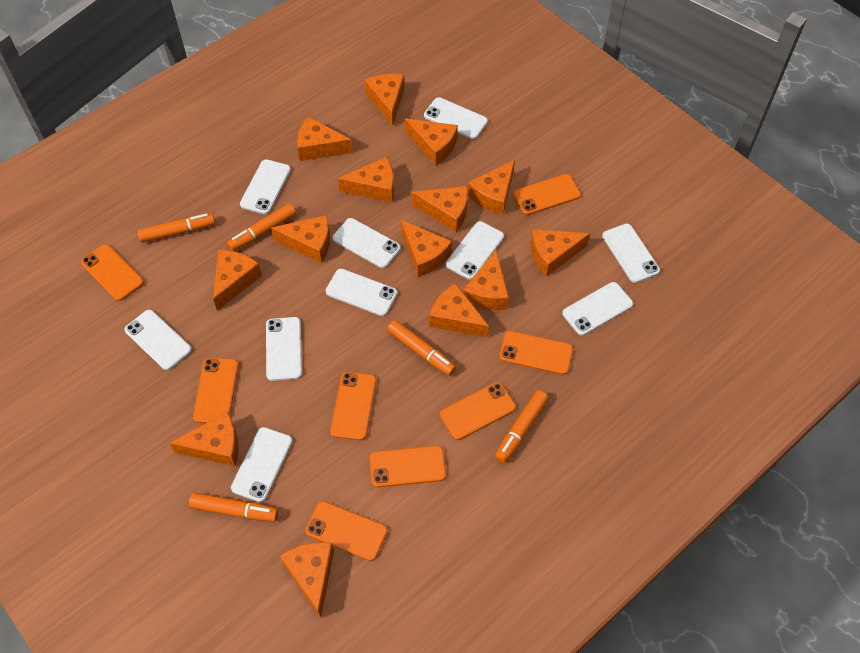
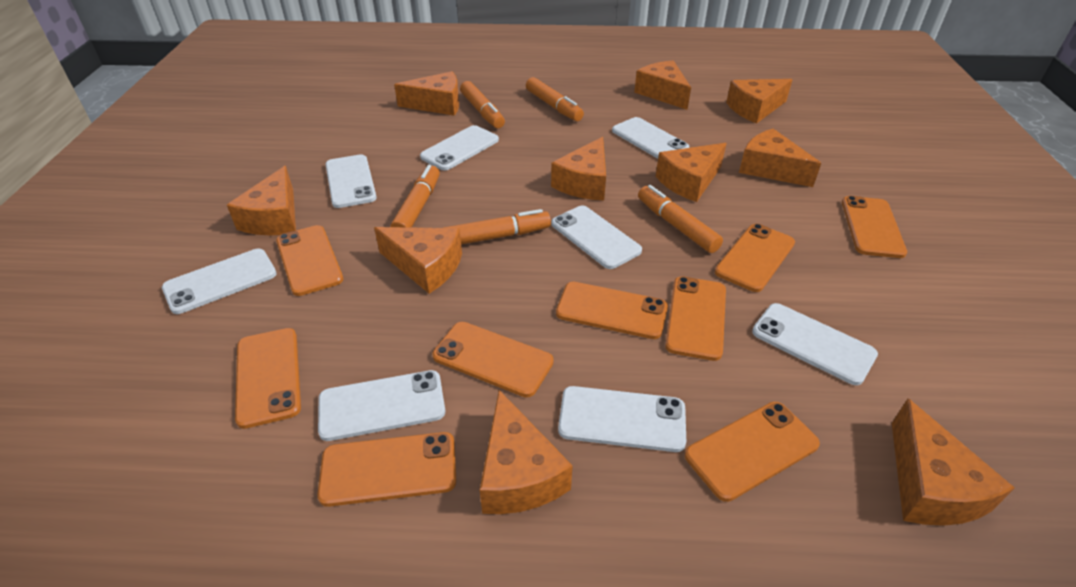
orange cheese: 14 -> 10
orange phone: 8 -> 9
white phone: 10 -> 8

